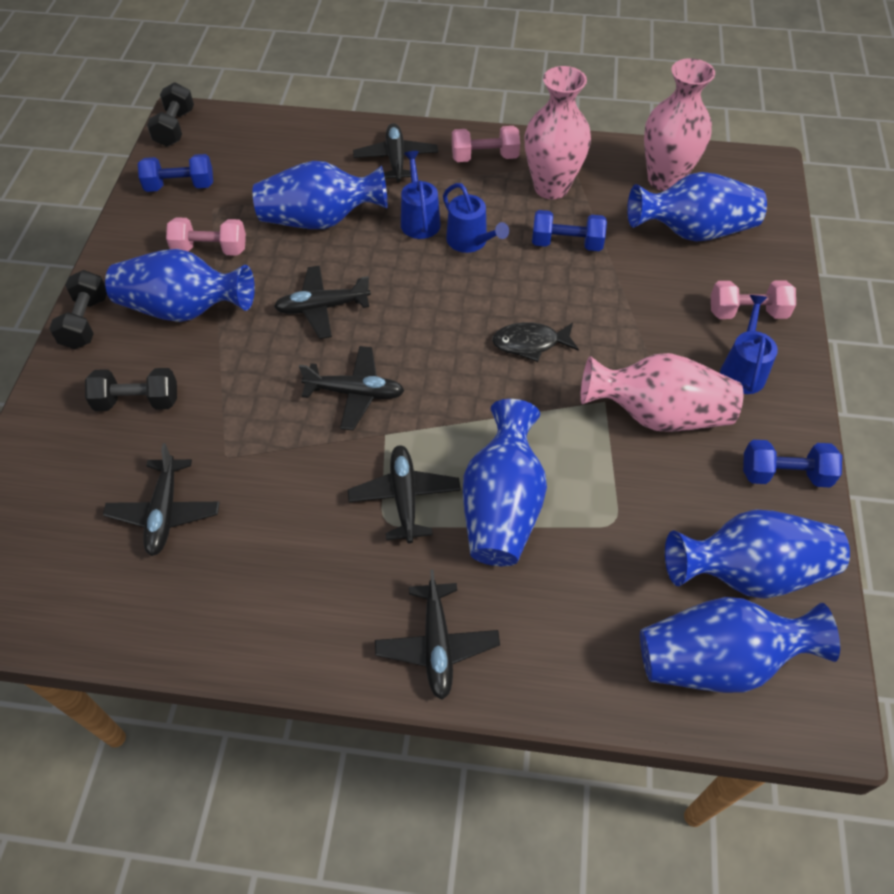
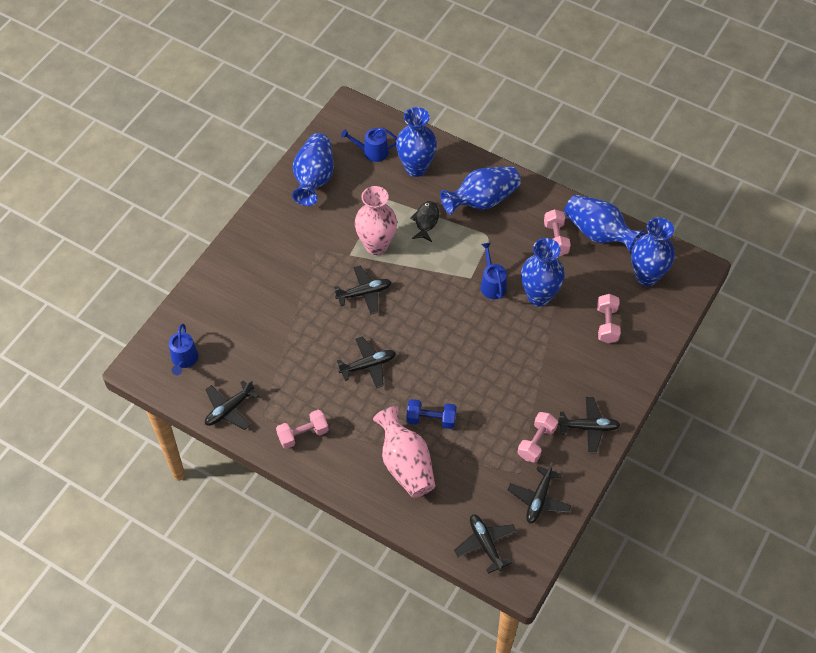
black dumbbell: 3 -> 0
blue dumbbell: 3 -> 1
pink dumbbell: 3 -> 4
pink vase: 3 -> 2

